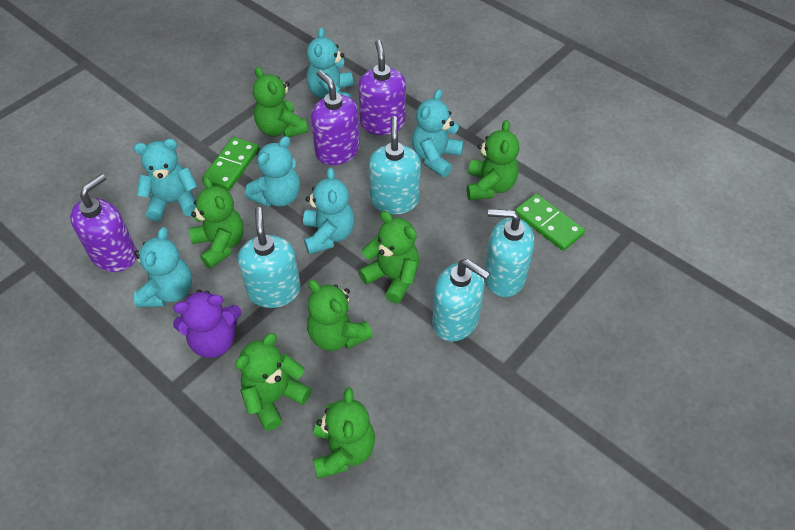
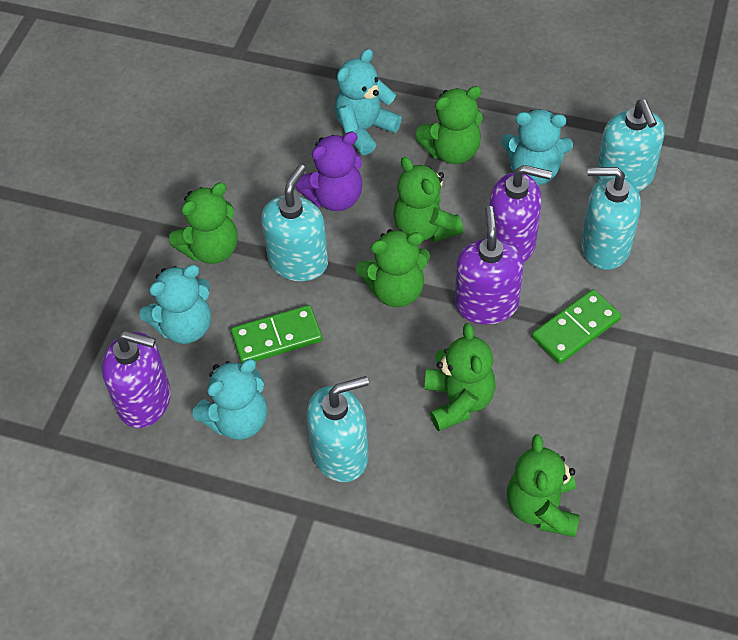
green teddy bear: 7 -> 6
turquoise teddy bear: 6 -> 4

